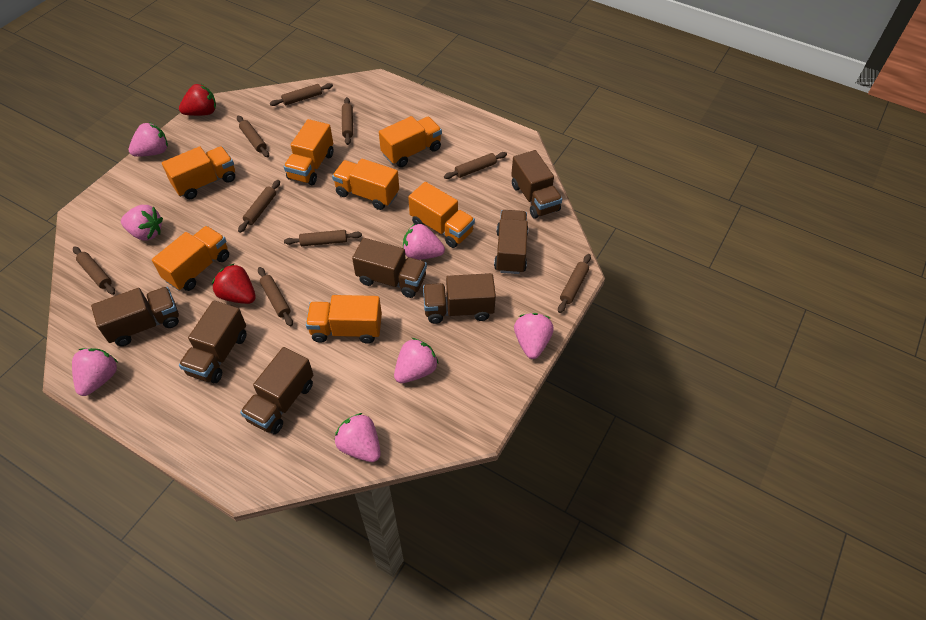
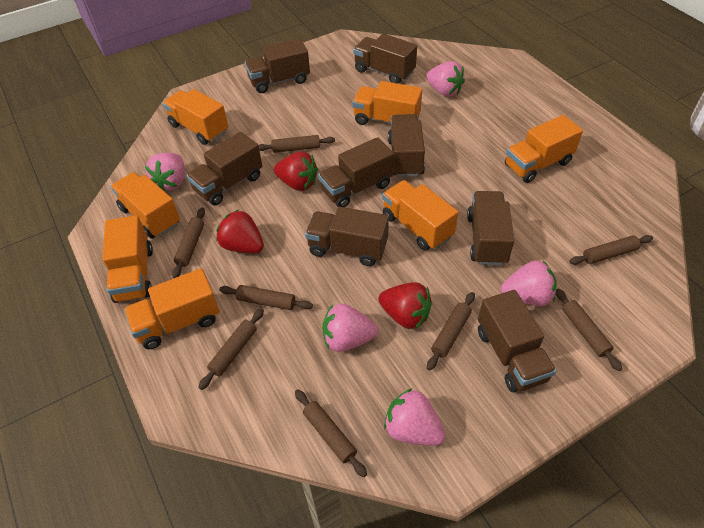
brown rolling pin: 9 -> 8
brown truck: 7 -> 8
pink strawberry: 7 -> 5
red strawberry: 2 -> 3

